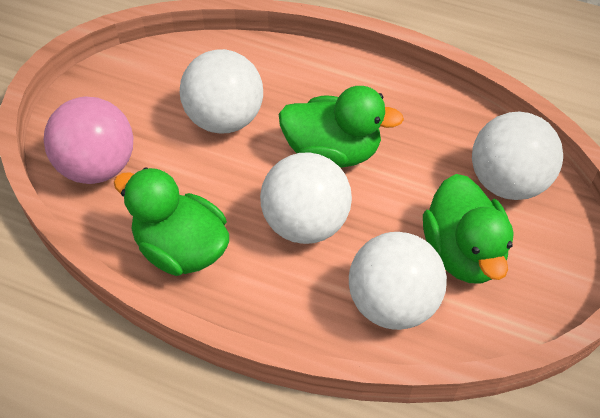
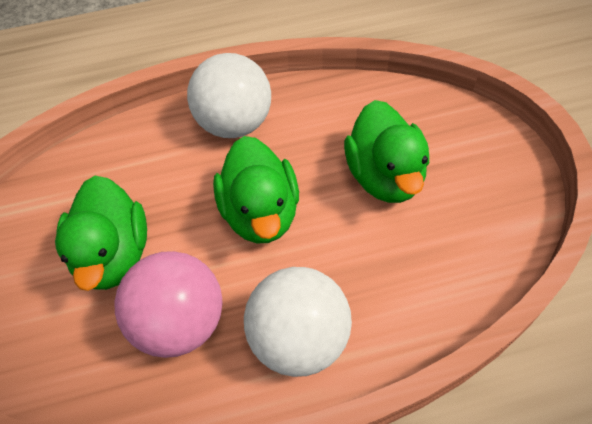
white ball: 4 -> 2

